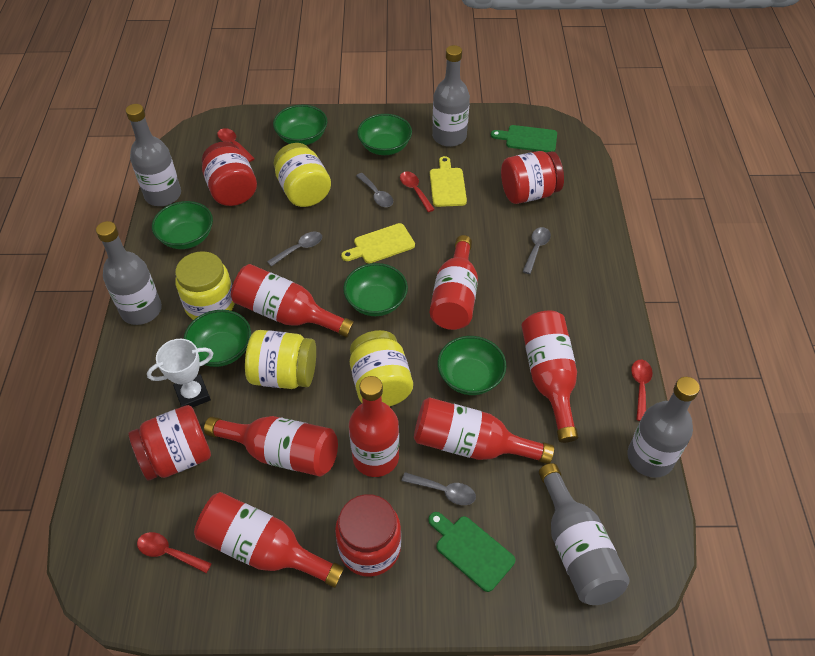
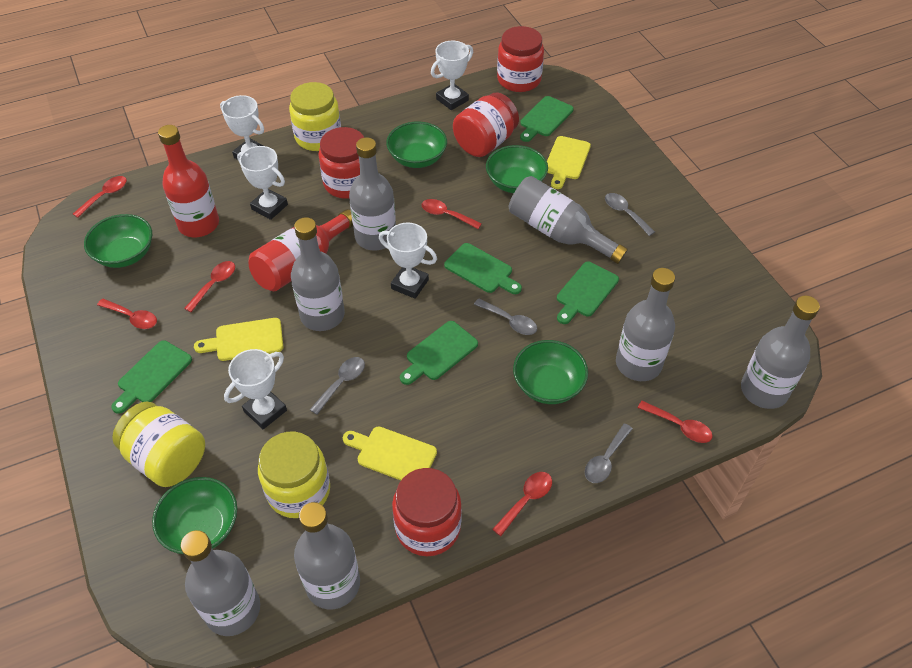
green bowl: 6 -> 5
green cutting board: 2 -> 5
grey bottle: 5 -> 7
red bottle: 7 -> 2
red spoon: 4 -> 6
white trophy: 1 -> 5
yellow cutting board: 2 -> 3
yellow jar: 4 -> 3

